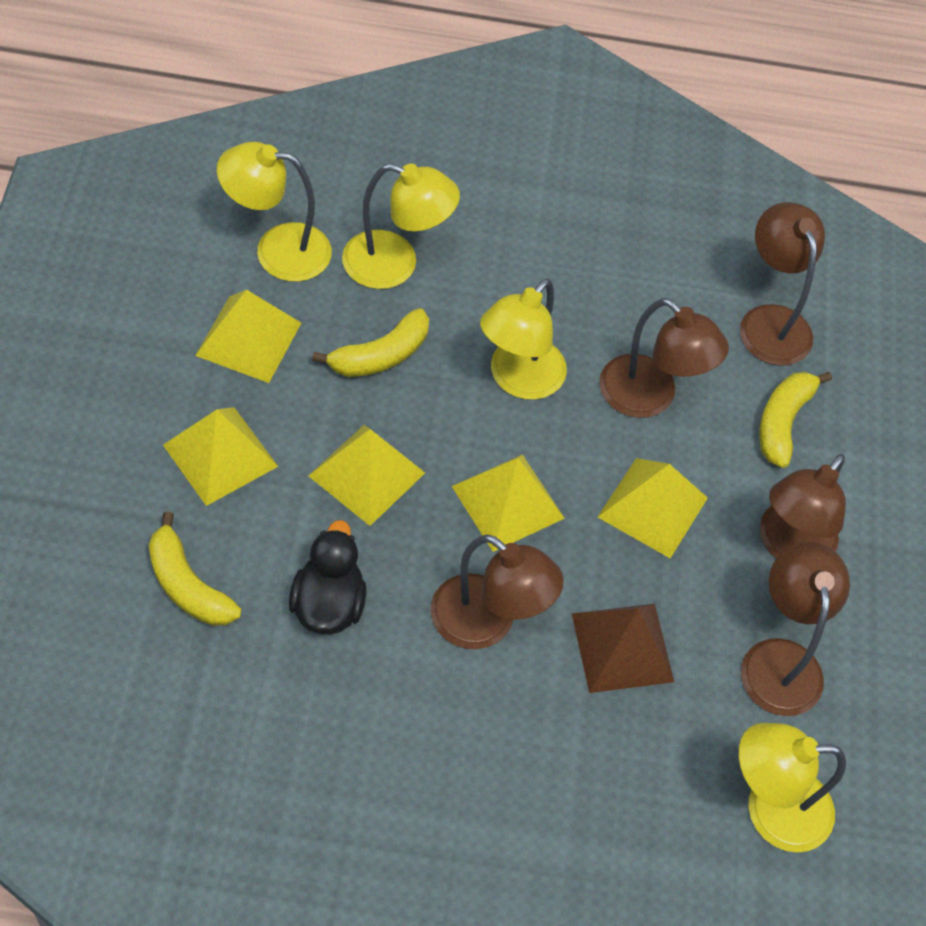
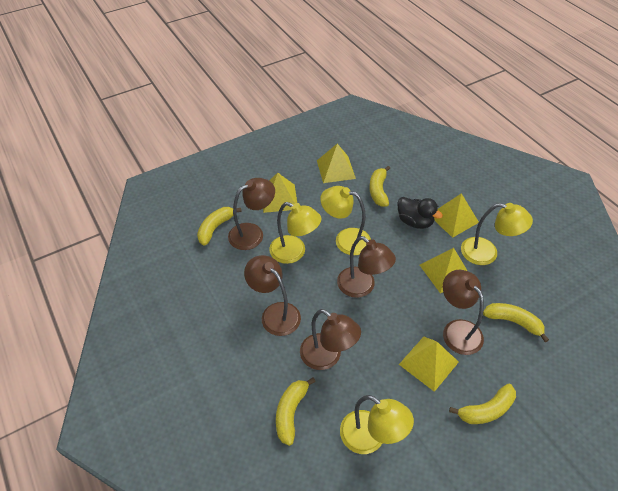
brown pyramid: 1 -> 0
yellow banana: 3 -> 5

